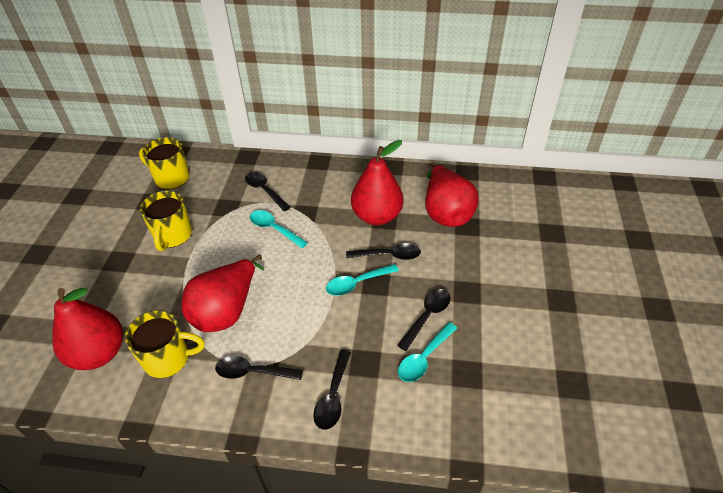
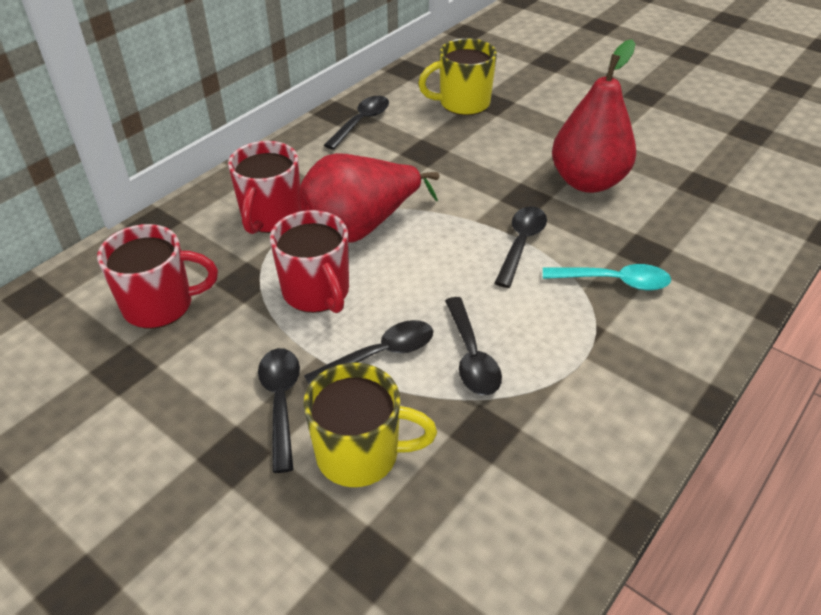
red mug: 0 -> 3
red pear: 4 -> 2
turquoise spoon: 3 -> 1
yellow mug: 3 -> 2

